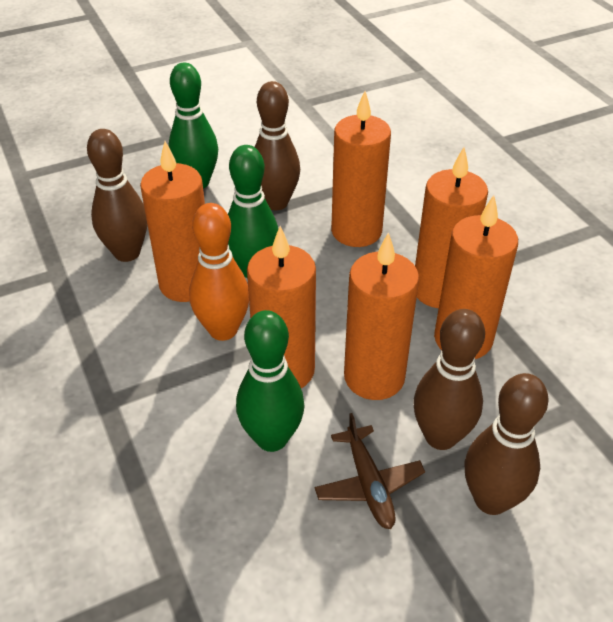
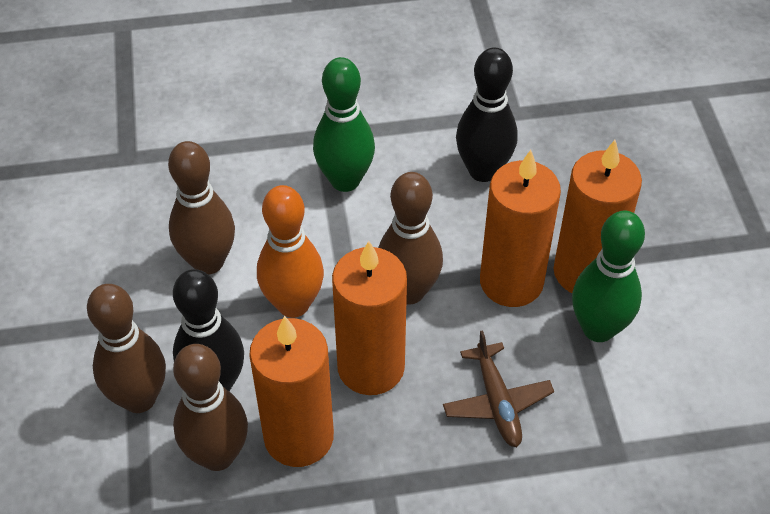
black bowling pin: 0 -> 2
green bowling pin: 3 -> 2
orange candle: 6 -> 4

